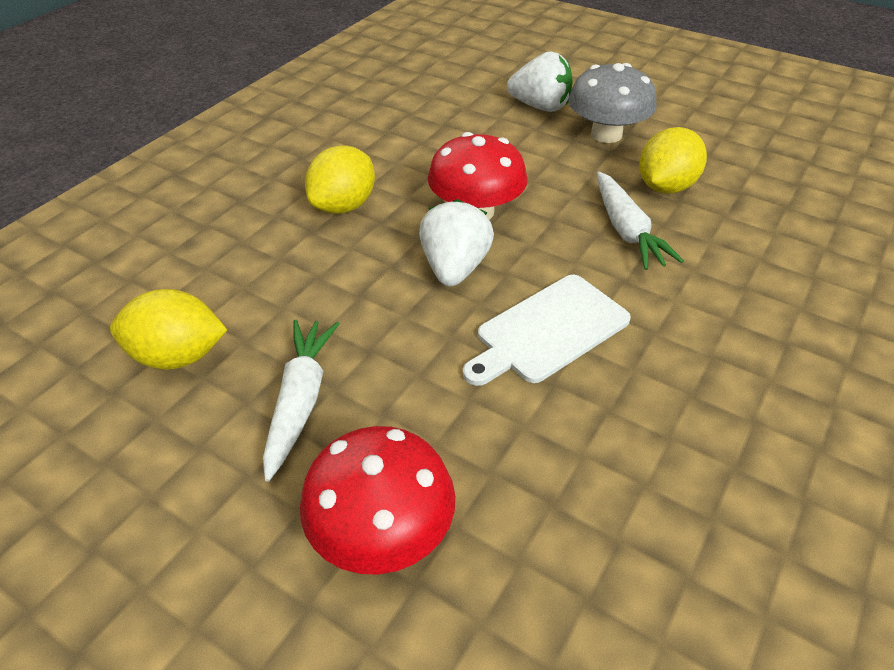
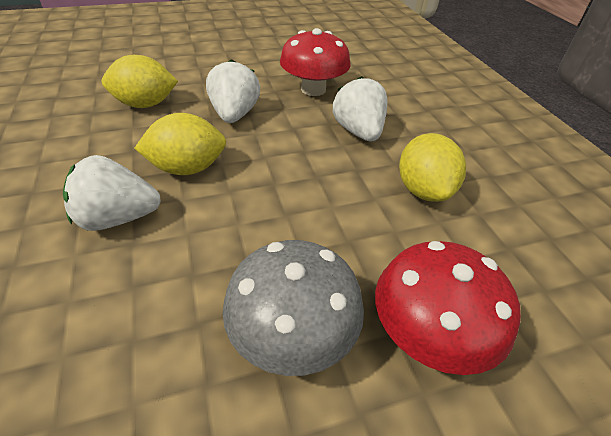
white carrot: 2 -> 0
white cutting board: 1 -> 0
white strawberry: 2 -> 3

